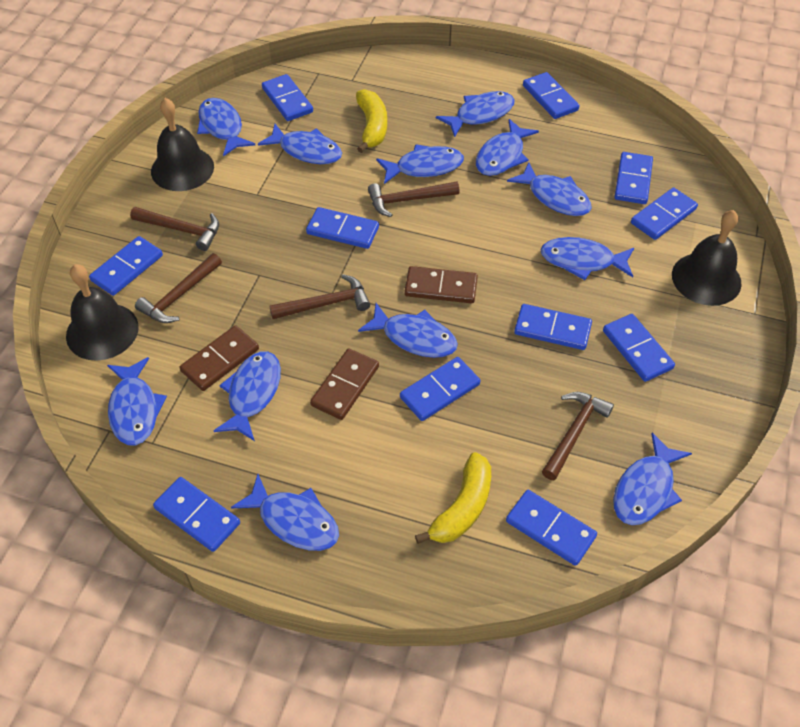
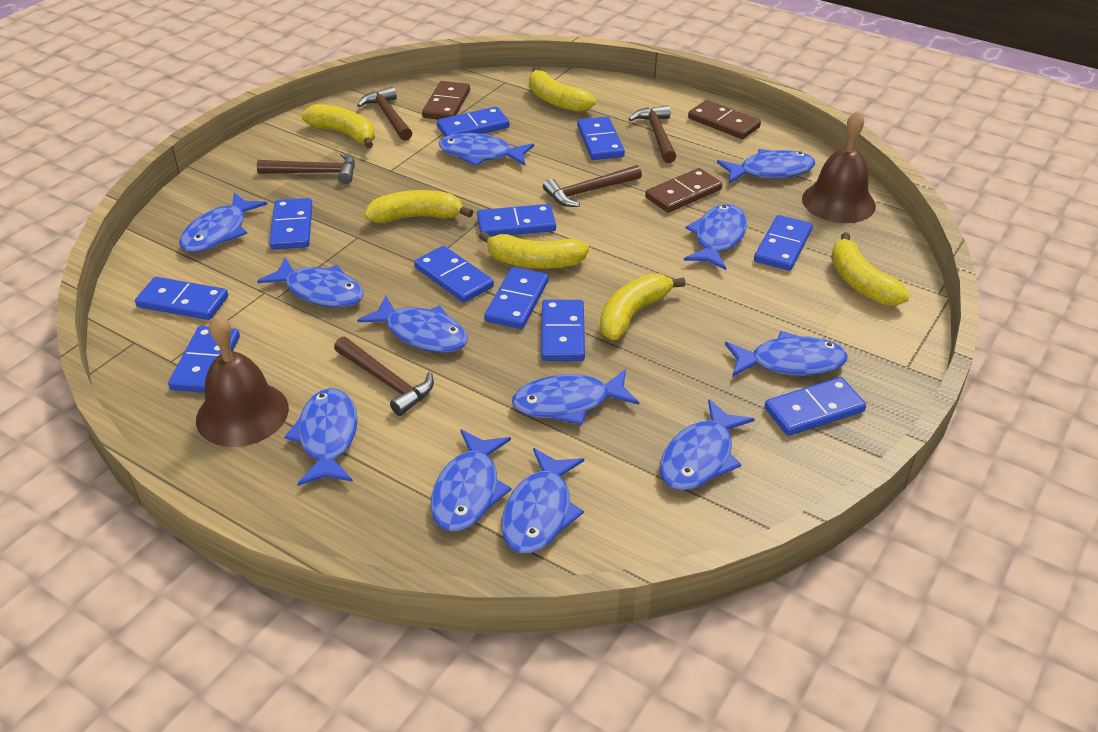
black bell: 3 -> 0
brown bell: 0 -> 2
yellow banana: 2 -> 6

